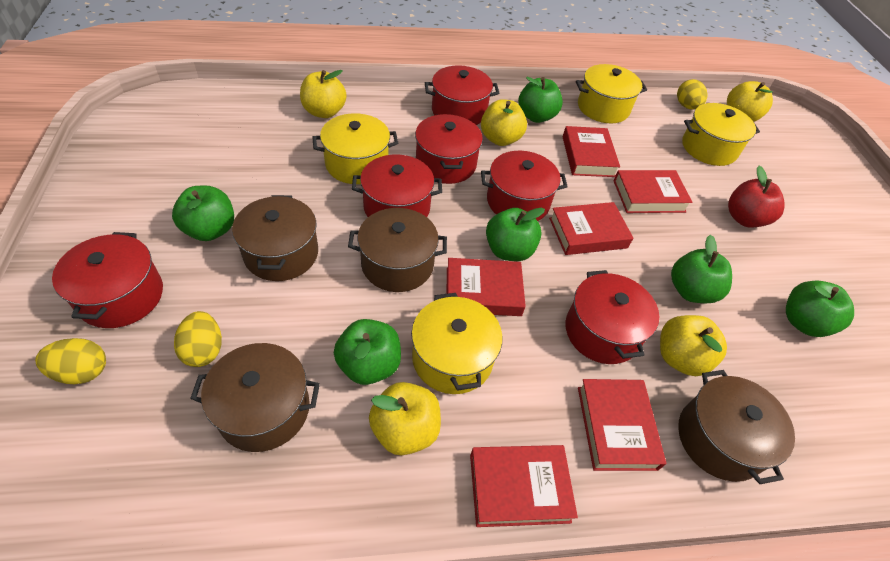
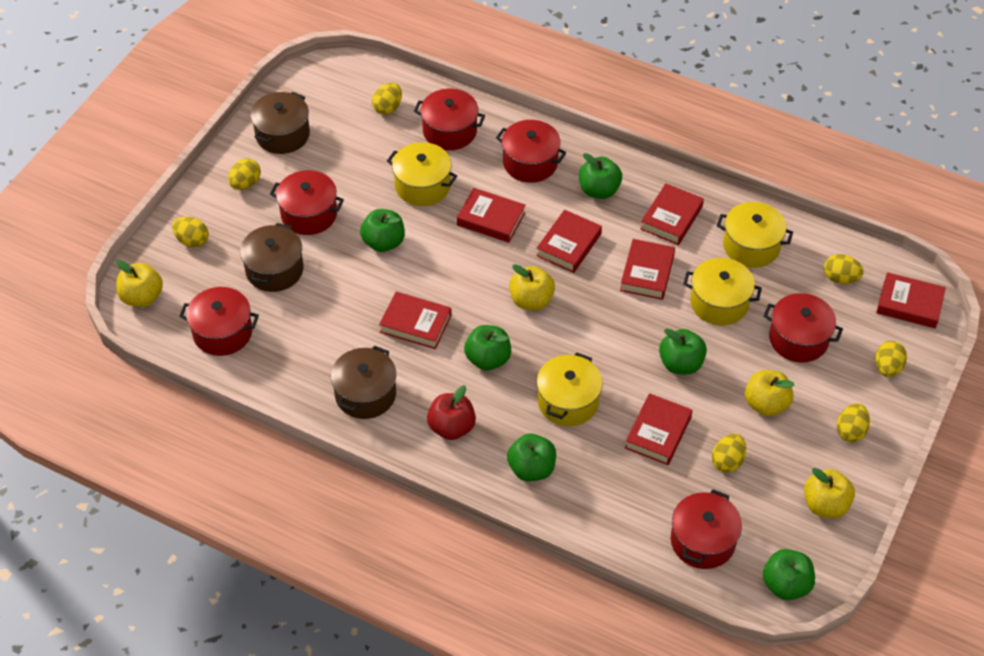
brown pot: 4 -> 3
red book: 6 -> 7
yellow apple: 5 -> 4
yellow egg: 3 -> 7

